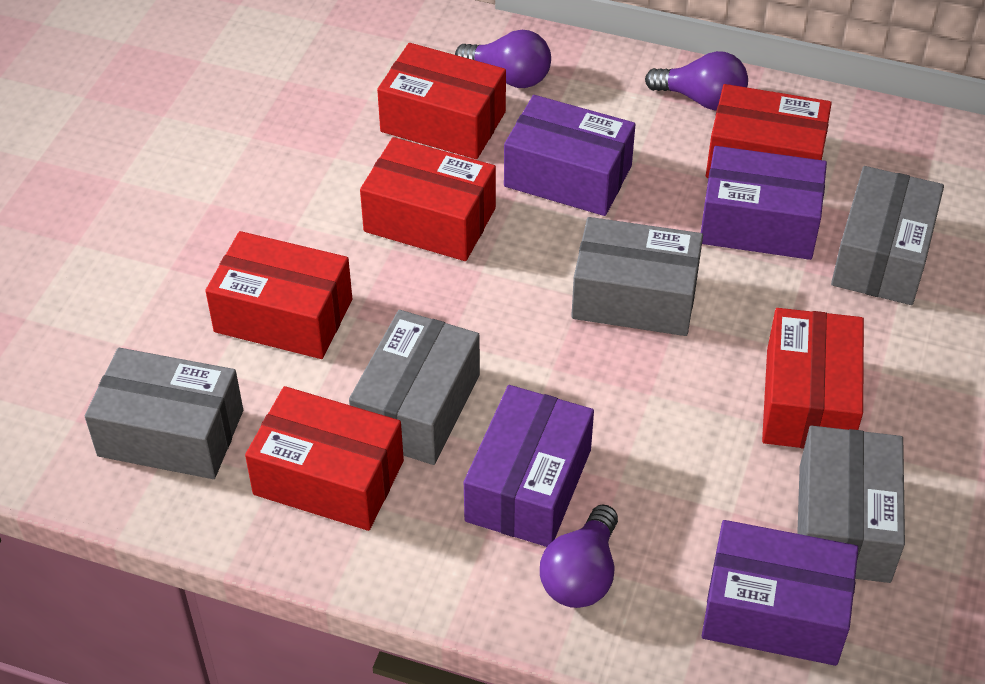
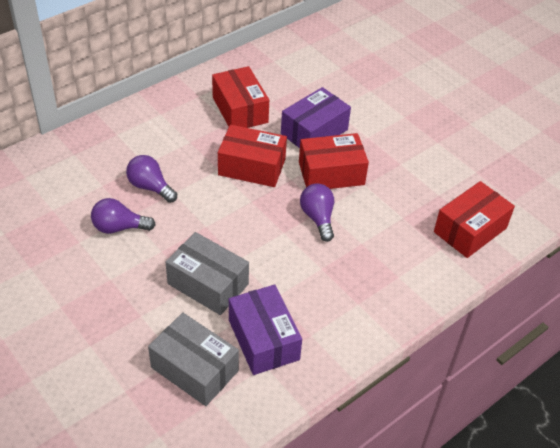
grey box: 5 -> 2
purple box: 4 -> 2
red box: 6 -> 4

